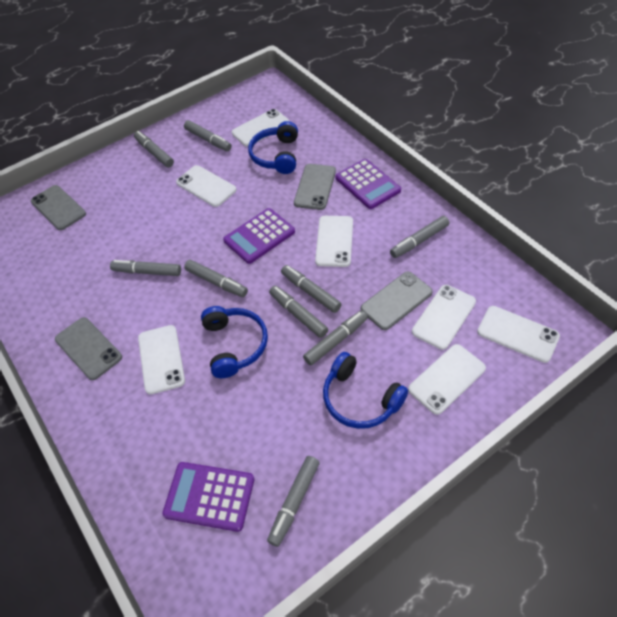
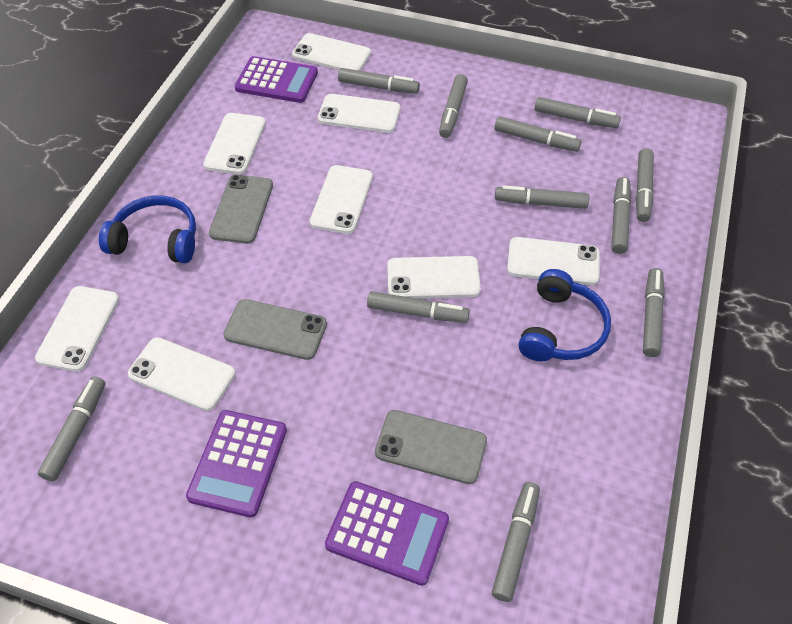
blue headphones: 3 -> 2
grey marker: 9 -> 11
grey phone: 4 -> 3
white phone: 7 -> 8

